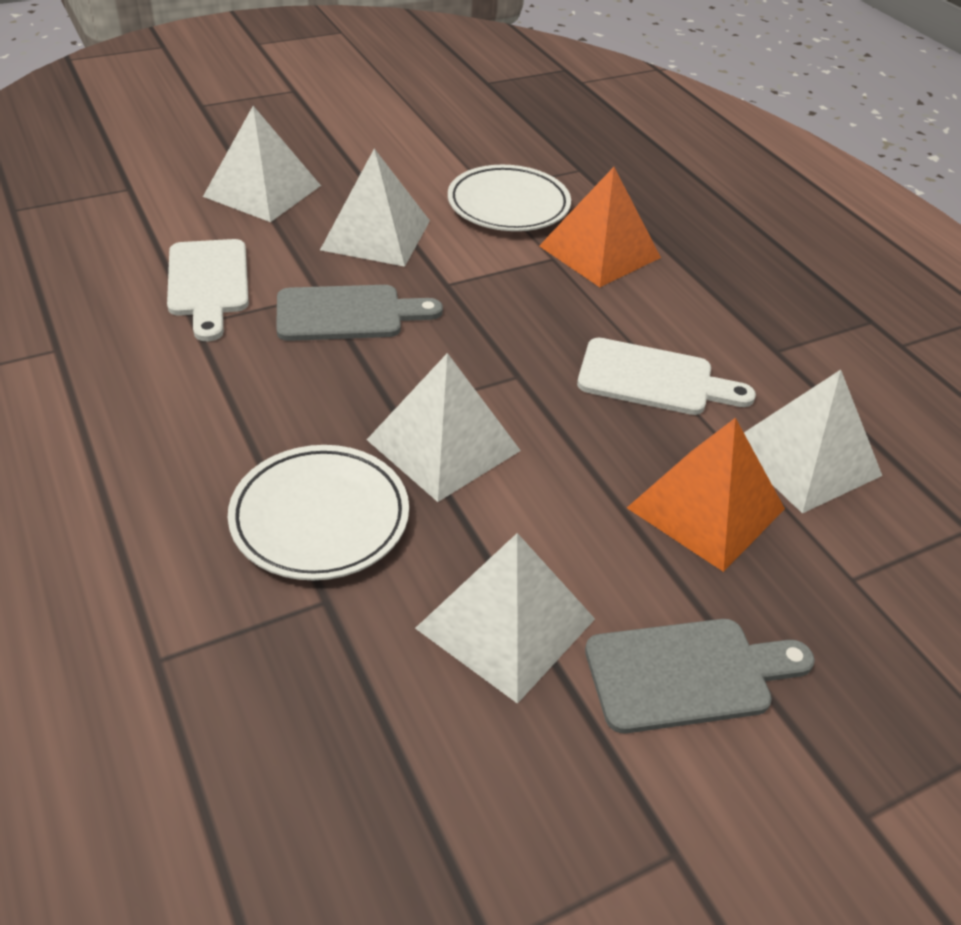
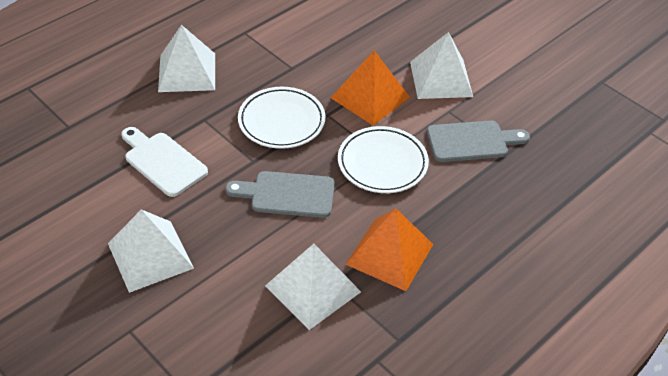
white cutting board: 2 -> 1
white pyramid: 5 -> 4

